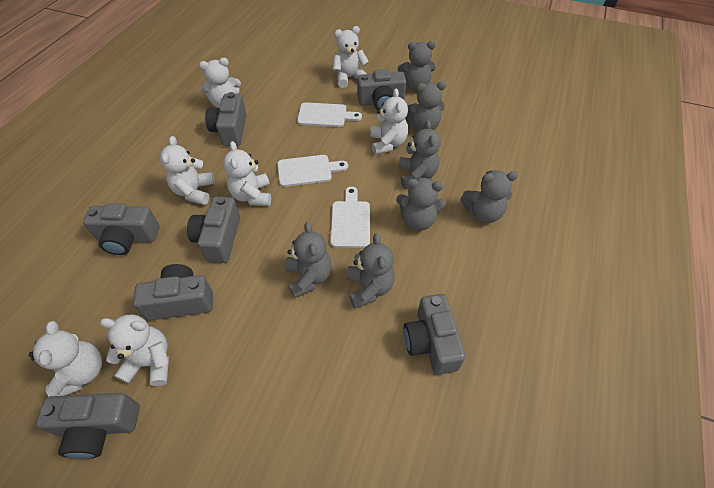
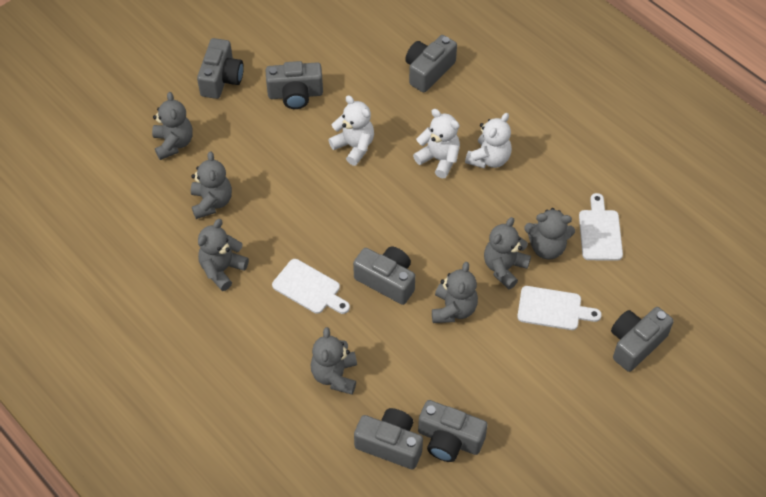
white teddy bear: 7 -> 3

